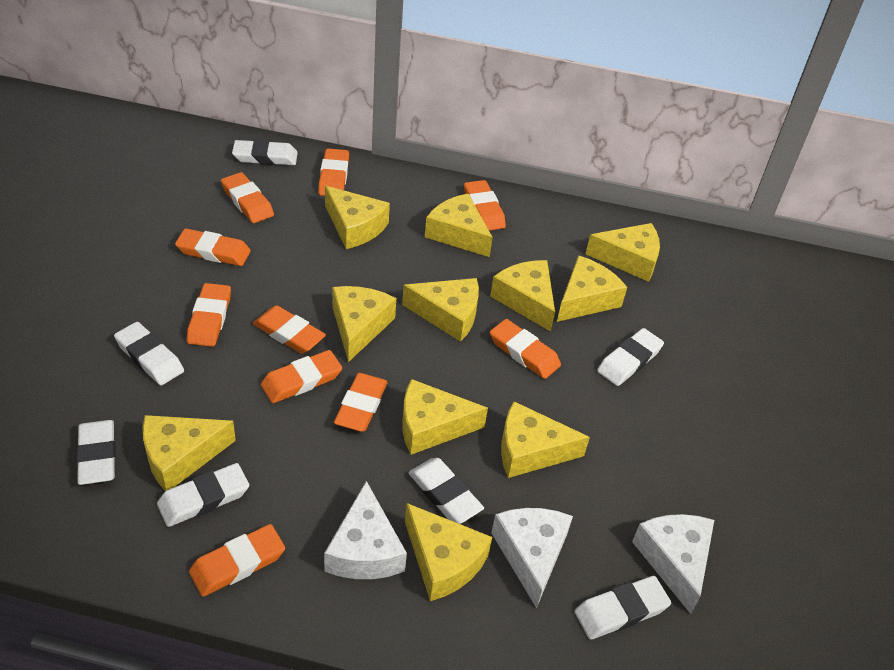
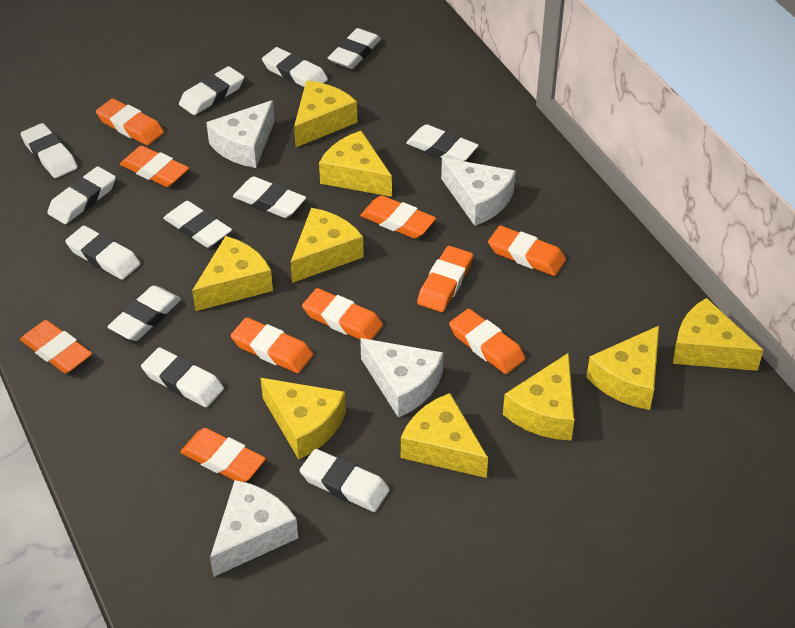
white cheese: 3 -> 4
white eraser: 7 -> 12
yellow cheese: 11 -> 9

